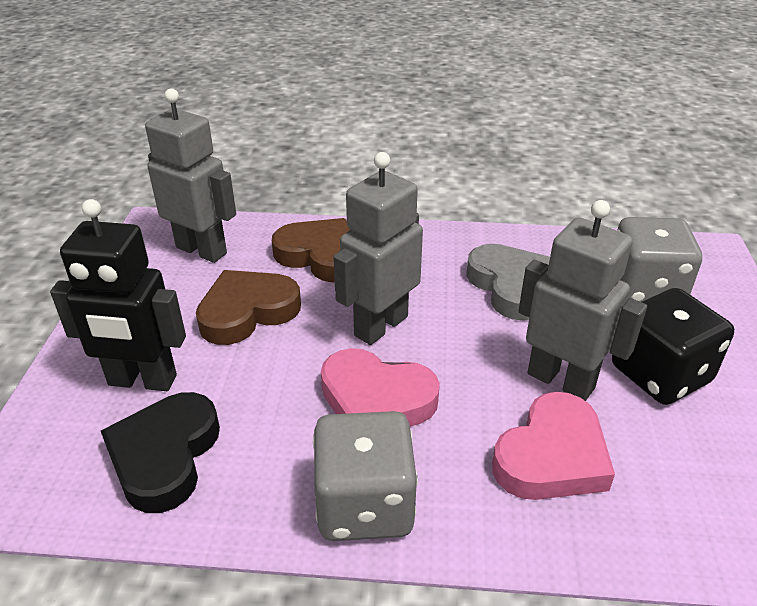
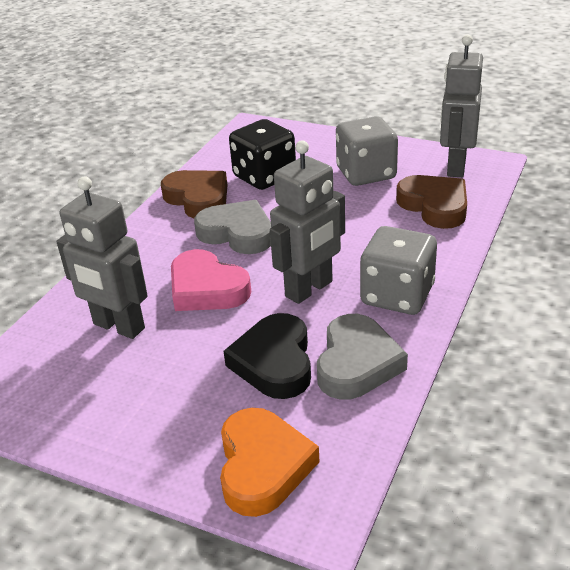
black robot: 1 -> 0
grey heart: 1 -> 2
orange heart: 0 -> 1
pink heart: 2 -> 1

